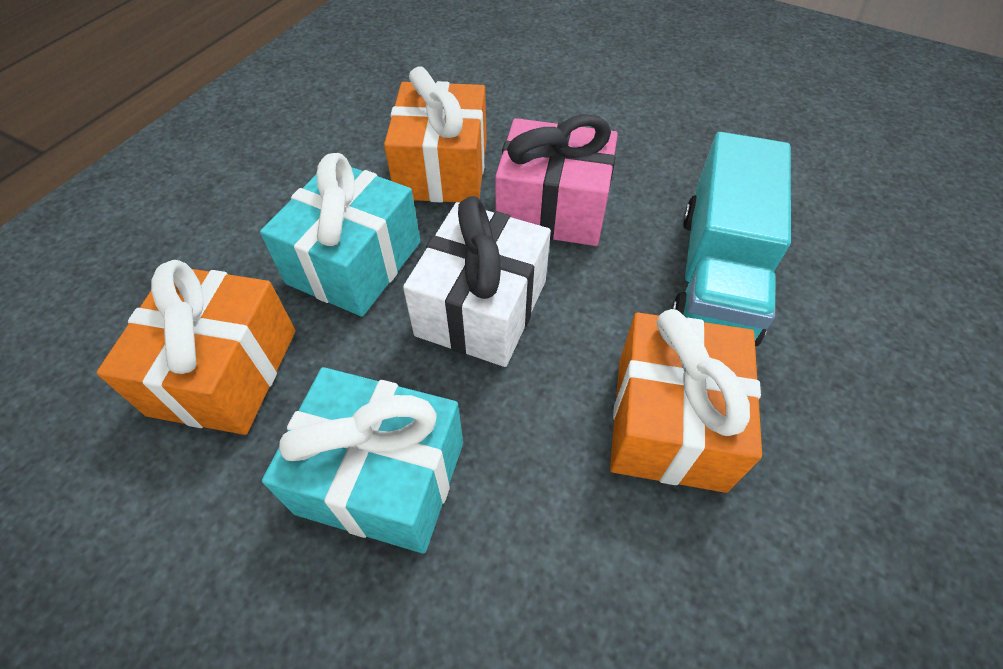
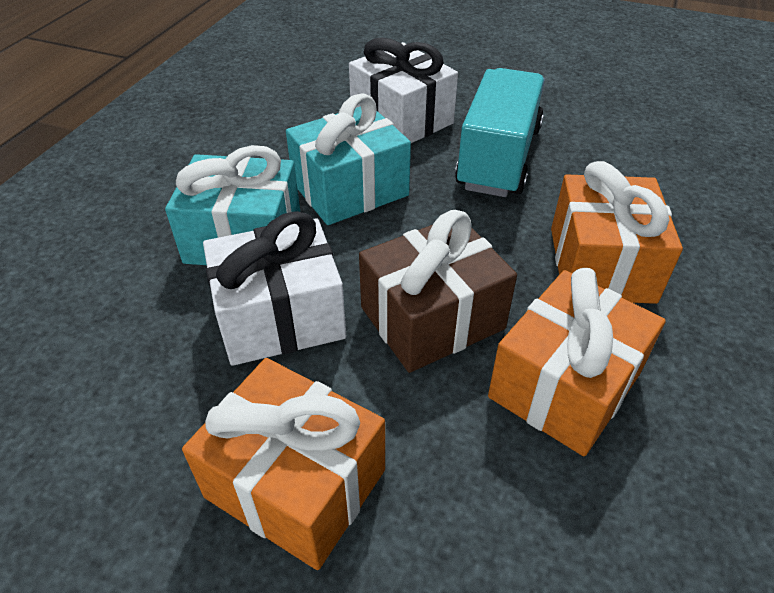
brown gift: 0 -> 1
pink gift: 1 -> 0
white gift: 1 -> 2

